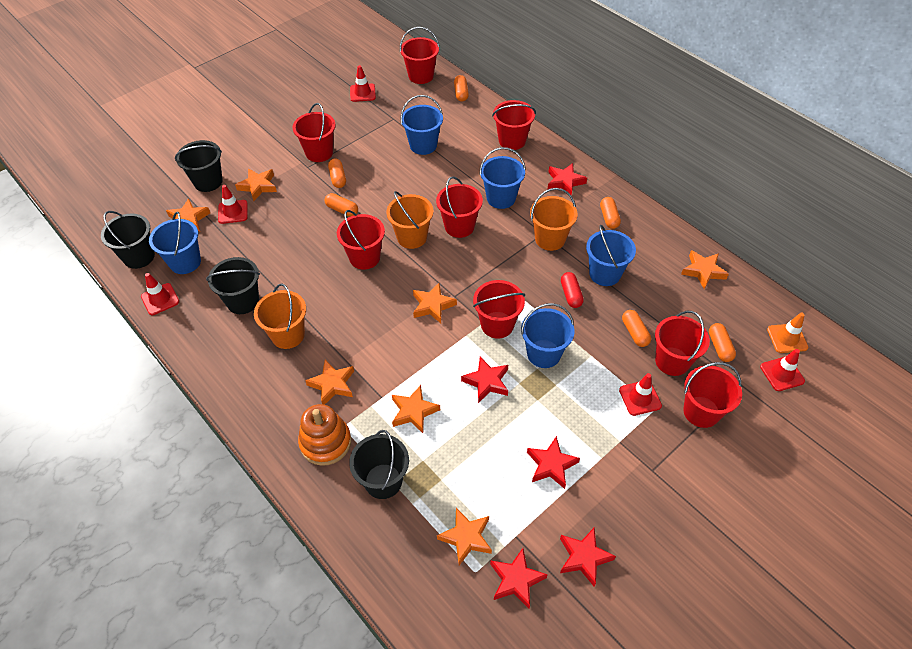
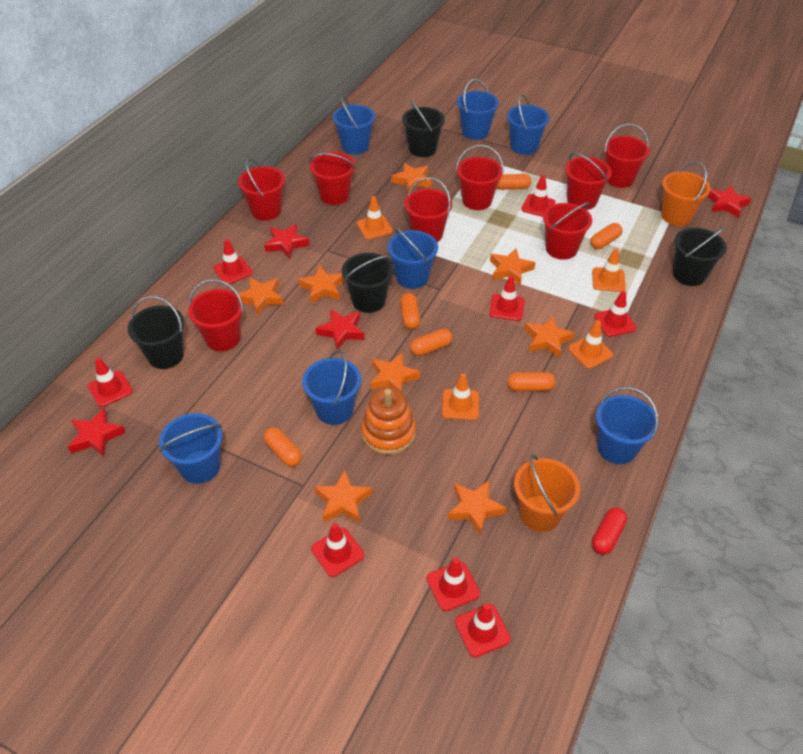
blue bucket: 5 -> 7
orange bucket: 3 -> 2
orange star: 7 -> 8
orange traffic cone: 1 -> 4
red star: 5 -> 4
red traffic cone: 5 -> 8

